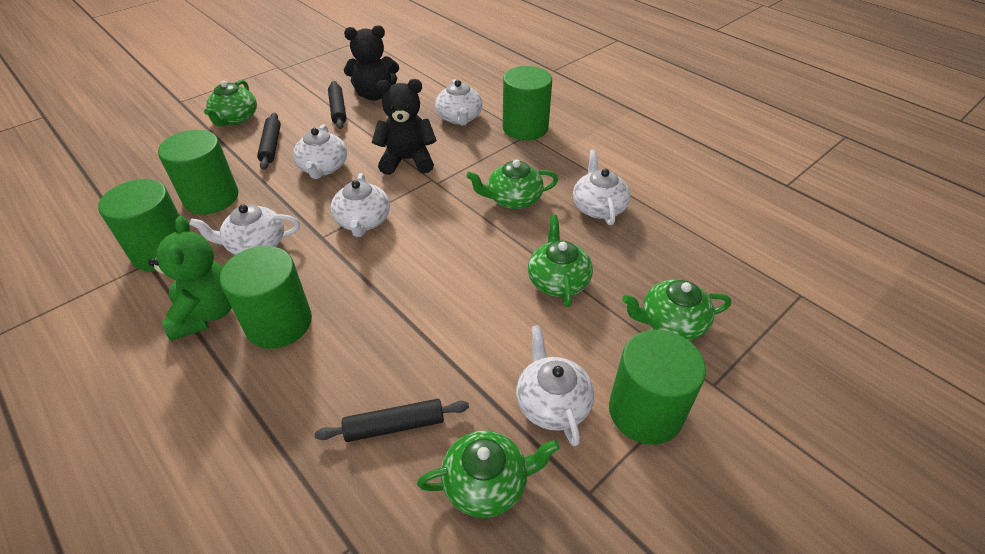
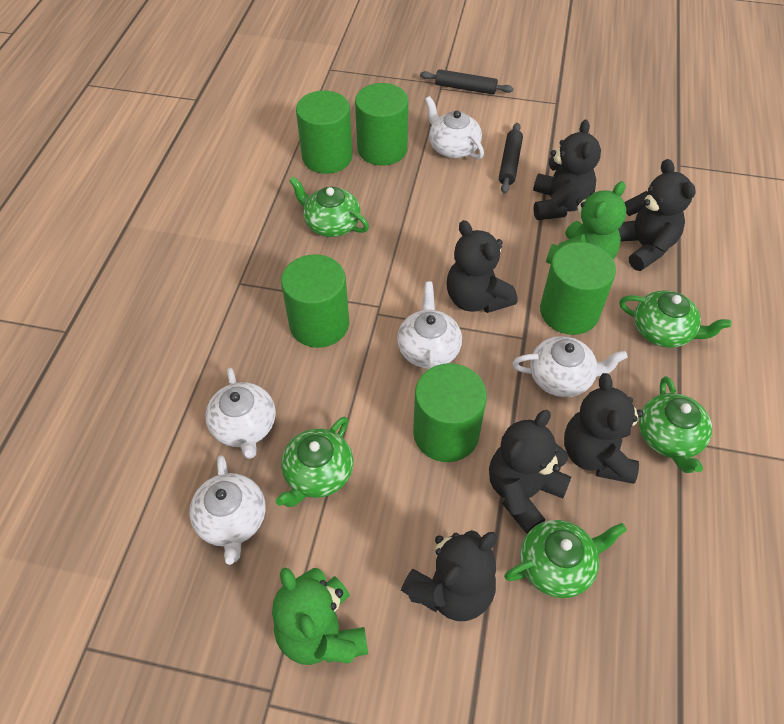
black rolling pin: 3 -> 2
black teddy bear: 2 -> 6
green teddy bear: 1 -> 2
white teapot: 6 -> 5

